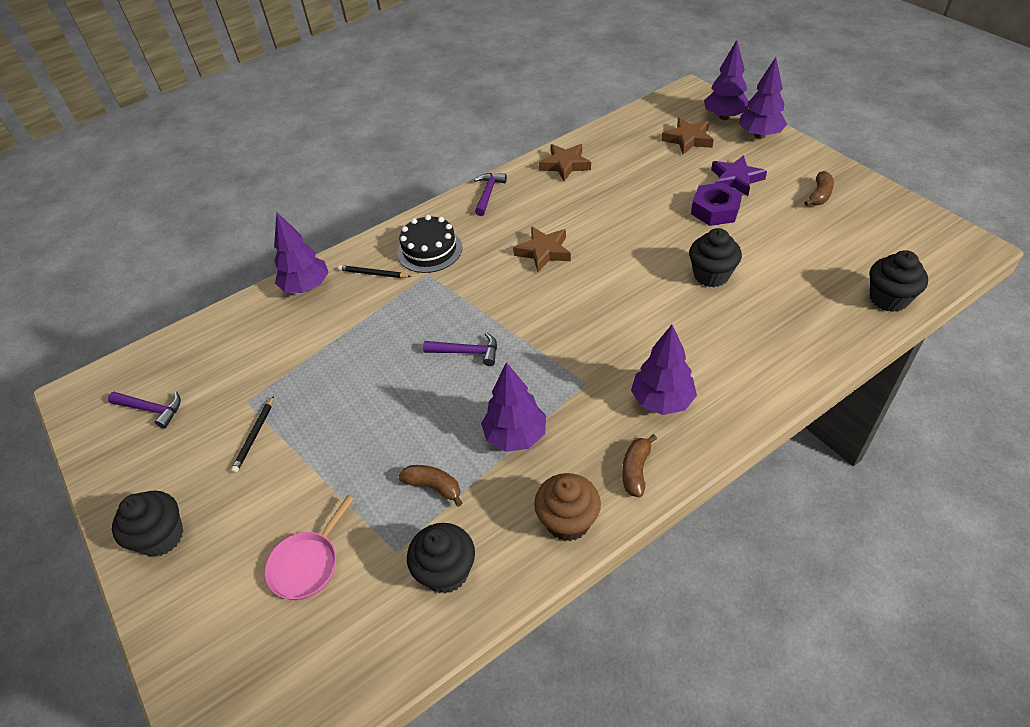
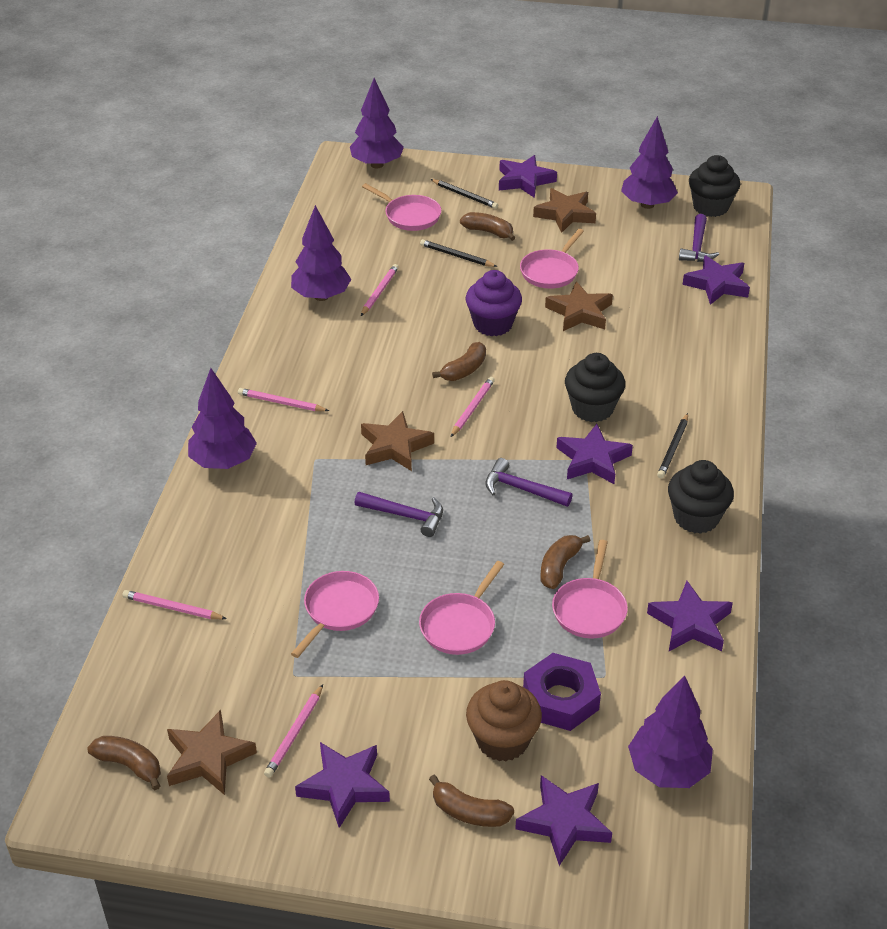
black cake: 1 -> 0
black cupcake: 4 -> 3
black pencil: 2 -> 3
brown banana: 3 -> 5
brown star: 3 -> 4
pink pan: 1 -> 5
pink pencil: 0 -> 5
purple cupcake: 0 -> 1
purple star: 1 -> 6

